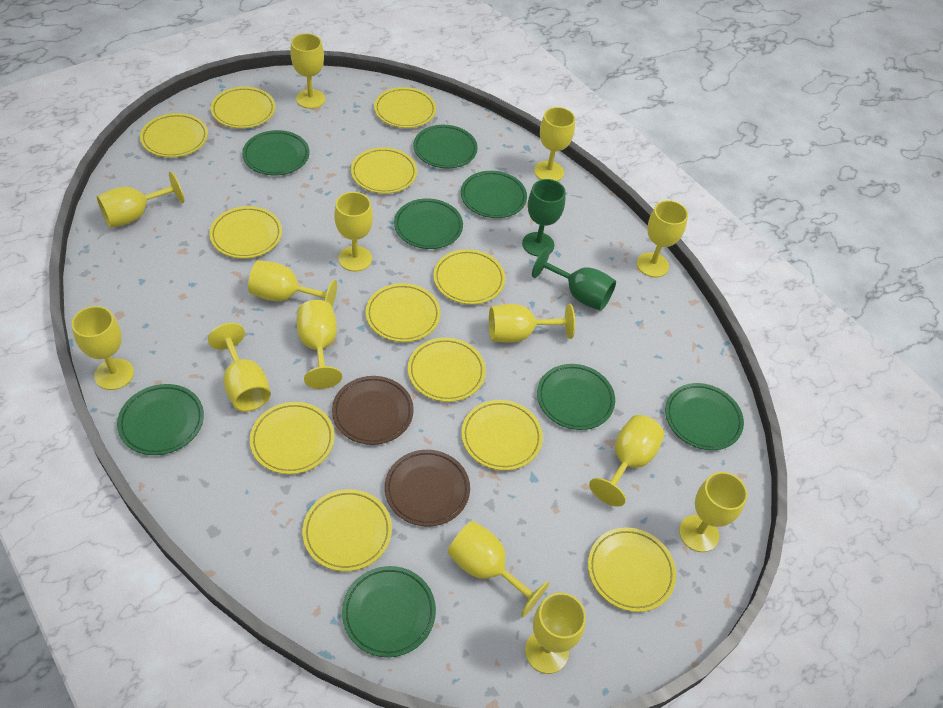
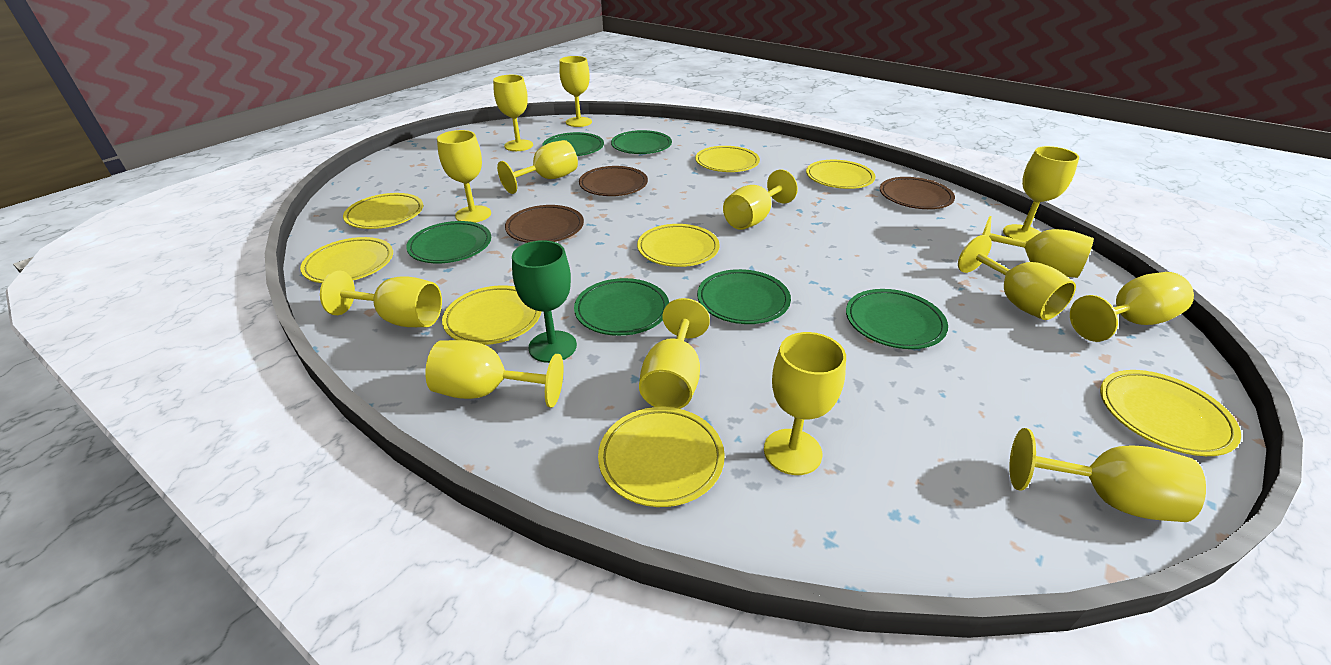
brown plate: 2 -> 3
green goblet: 2 -> 1
green plate: 8 -> 6
yellow plate: 12 -> 8

